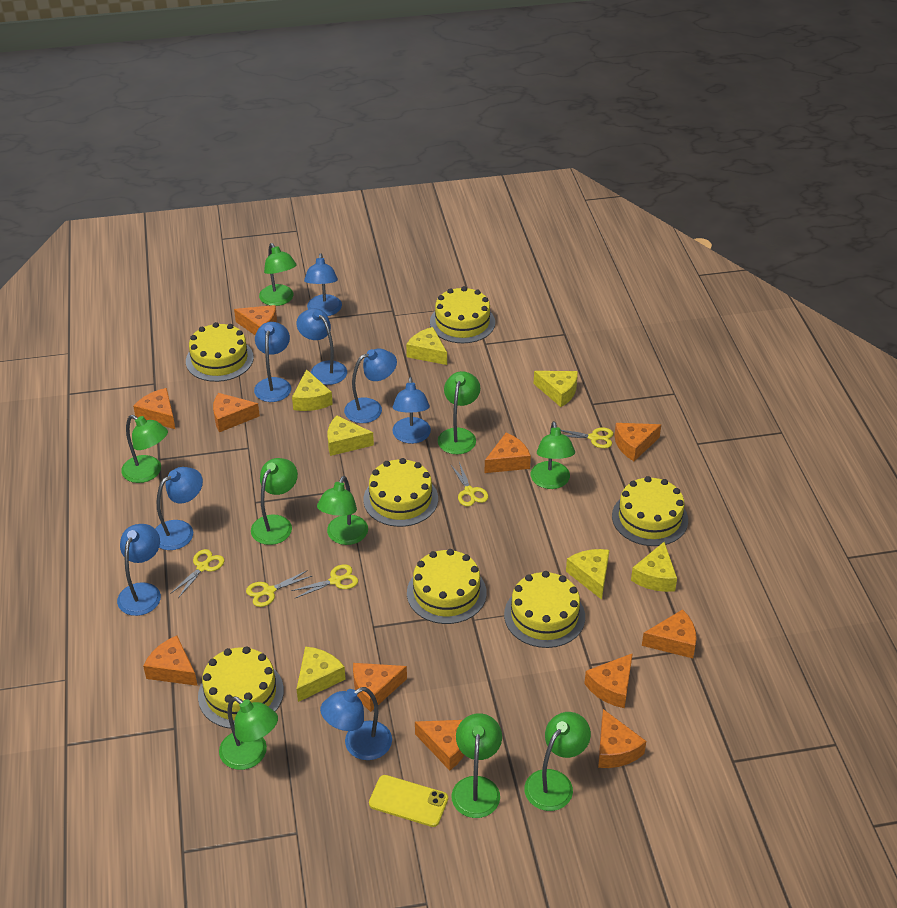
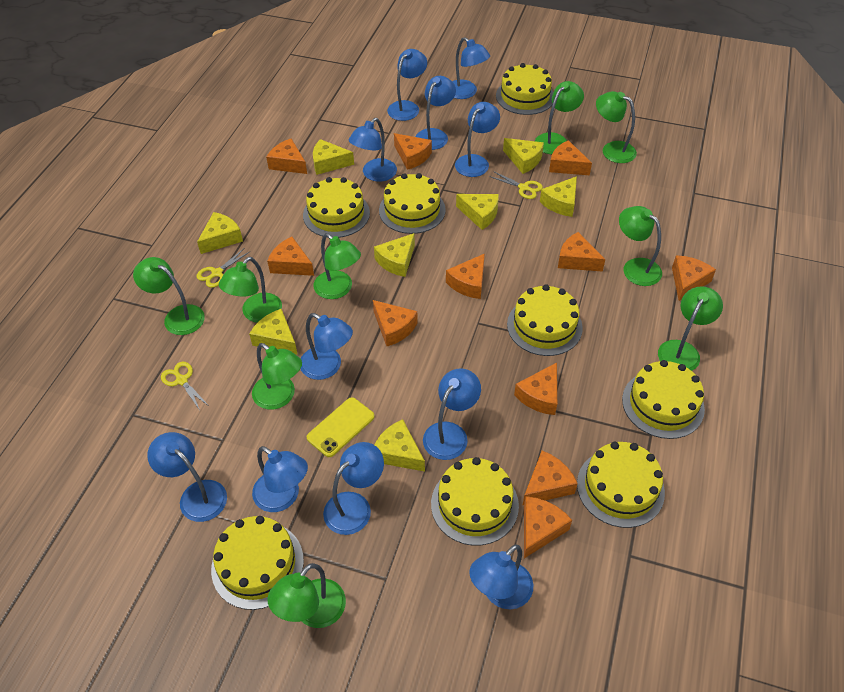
blue lamp: 8 -> 11
yellow cake: 7 -> 8
yellow cheese: 7 -> 8
yellow scissors: 5 -> 3

